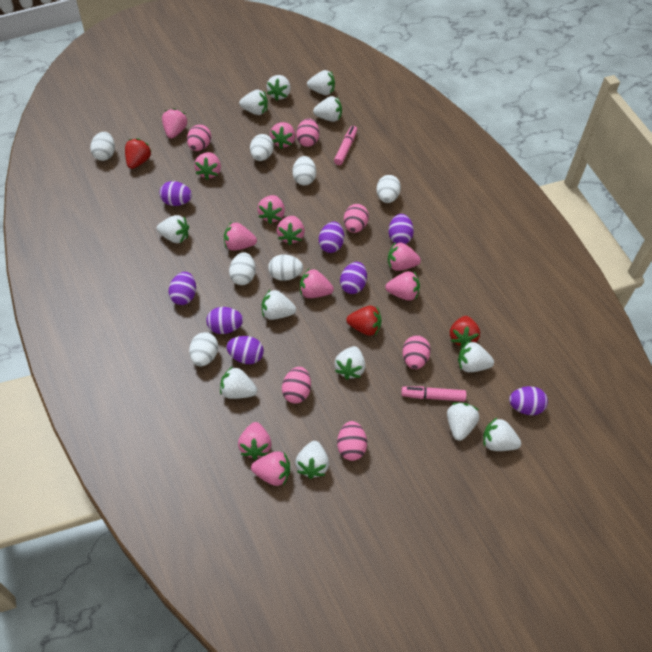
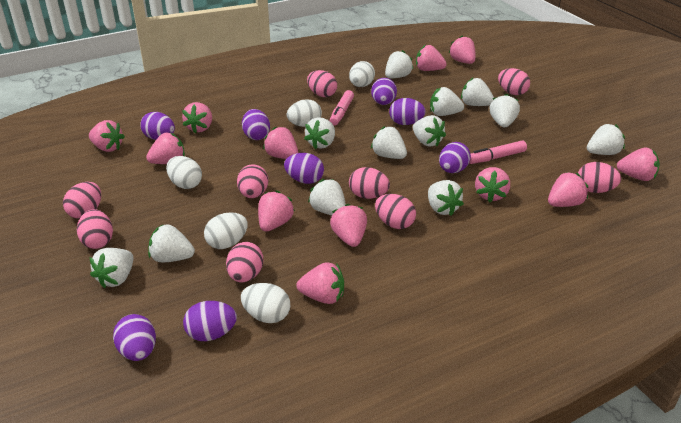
pink egg: 6 -> 9
pink strawberry: 11 -> 12
red strawberry: 3 -> 0
white egg: 7 -> 5

